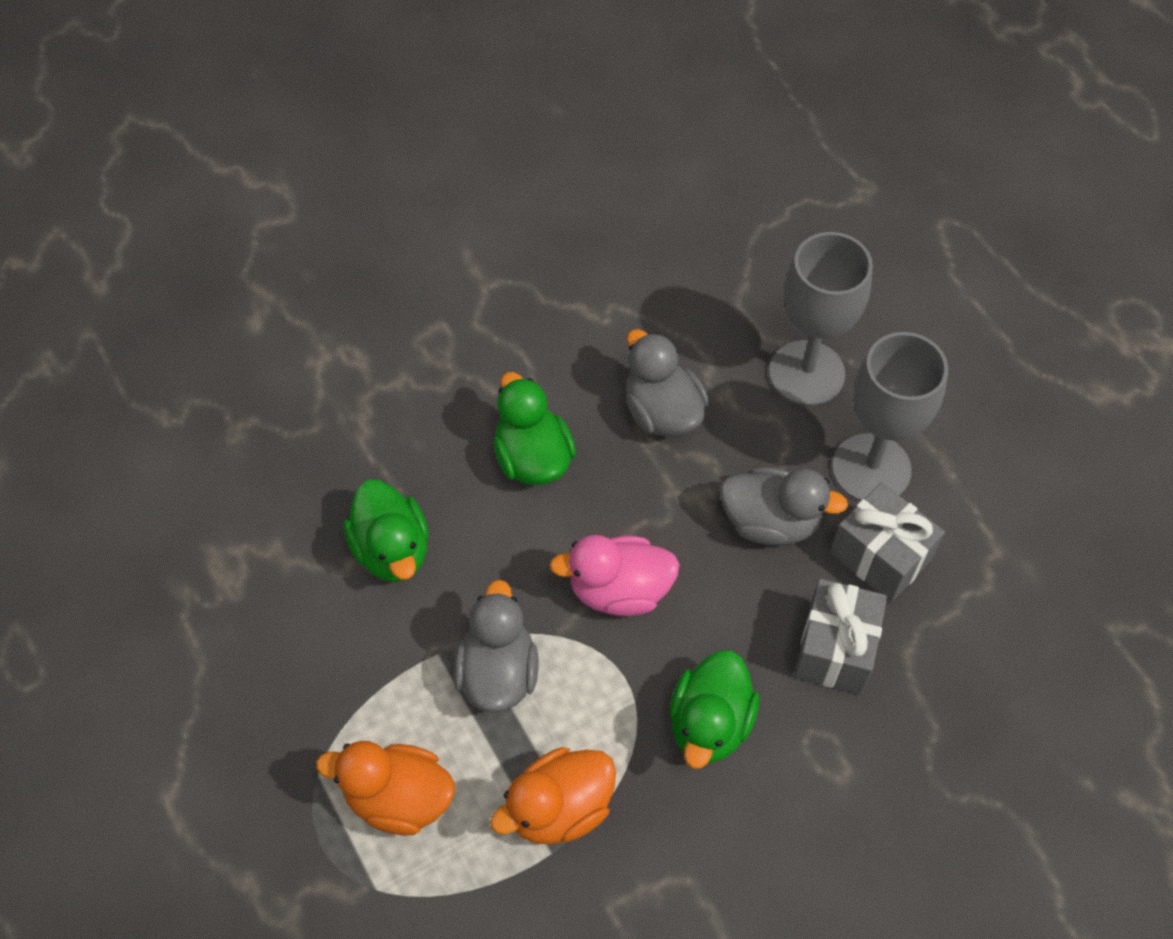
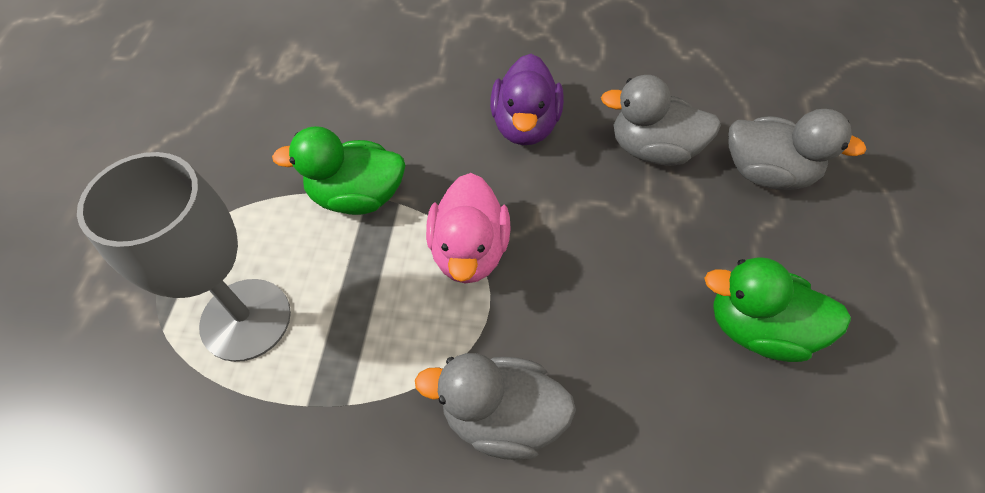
green duck: 3 -> 2
grey gift: 2 -> 0
grey goblet: 2 -> 1
orange duck: 2 -> 0
purple duck: 0 -> 1

